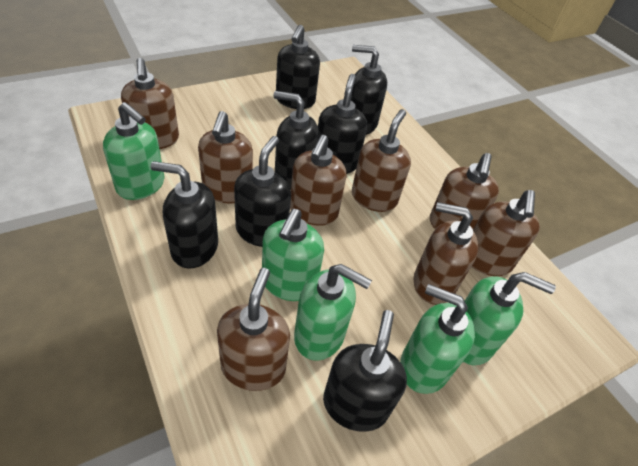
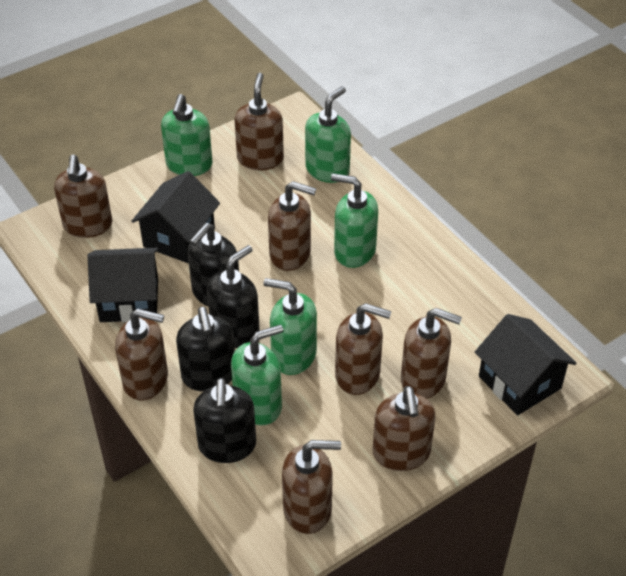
black house: 0 -> 3
black soap dispenser: 7 -> 4

